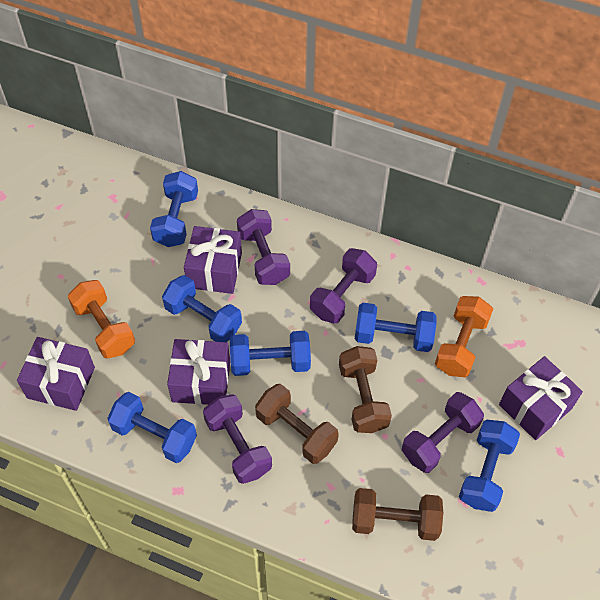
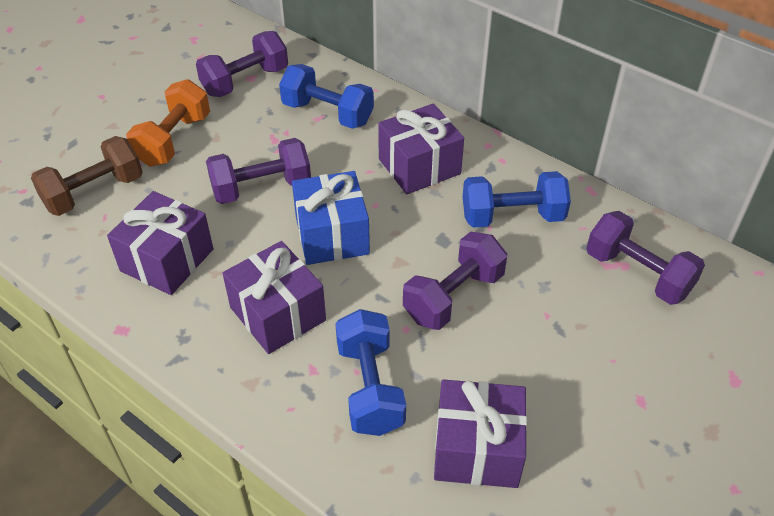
blue dumbbell: 6 -> 3
blue gift: 0 -> 1
brown dumbbell: 3 -> 1
orange dumbbell: 2 -> 1

